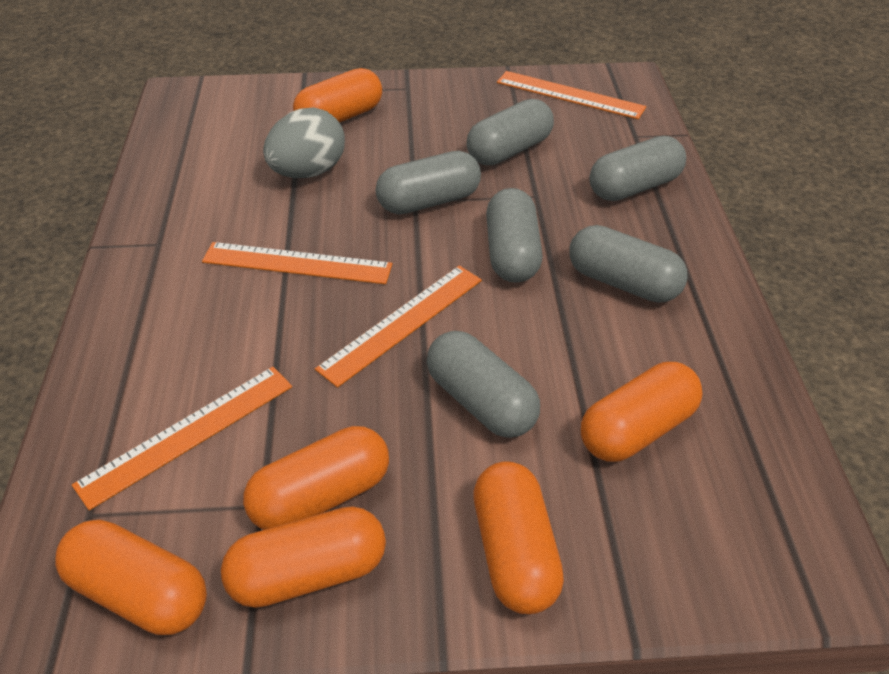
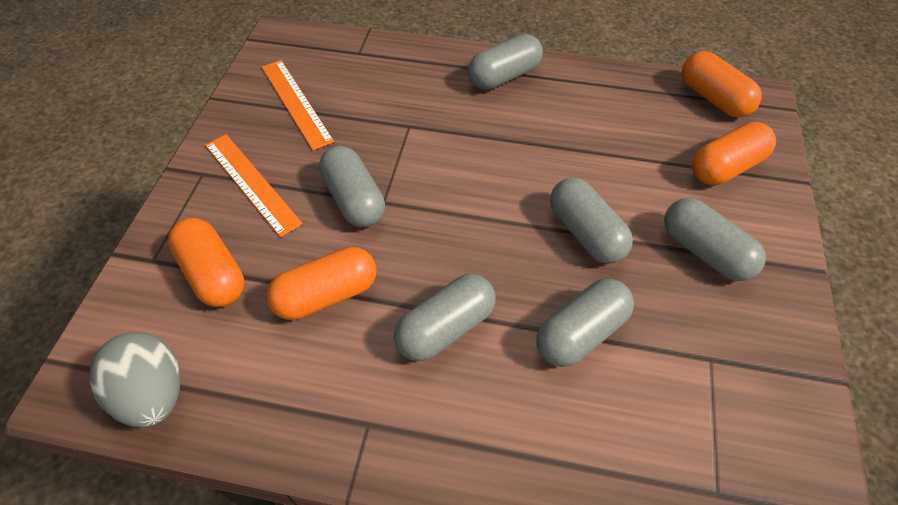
orange capsule: 6 -> 4
orange ruler: 4 -> 2

